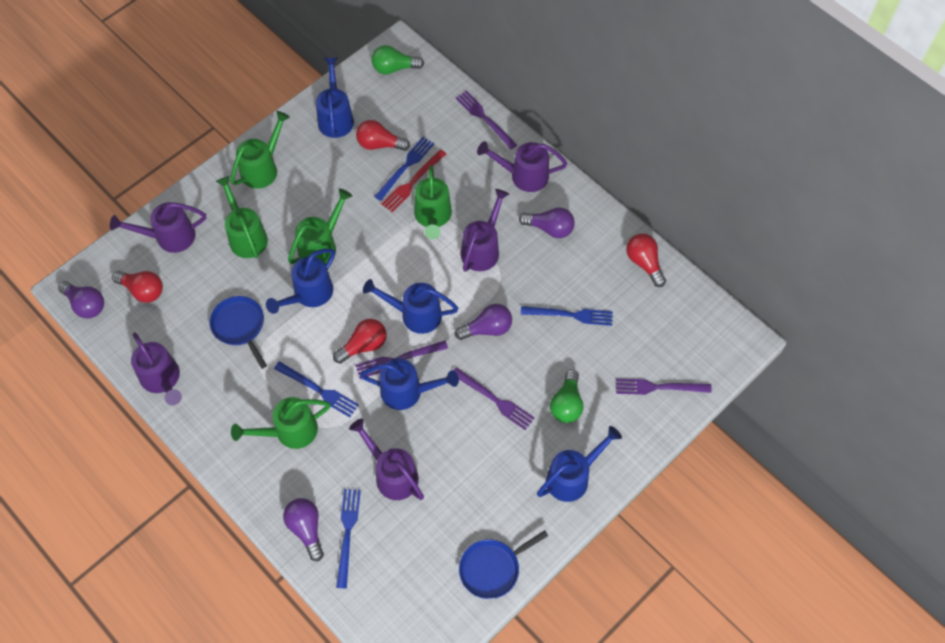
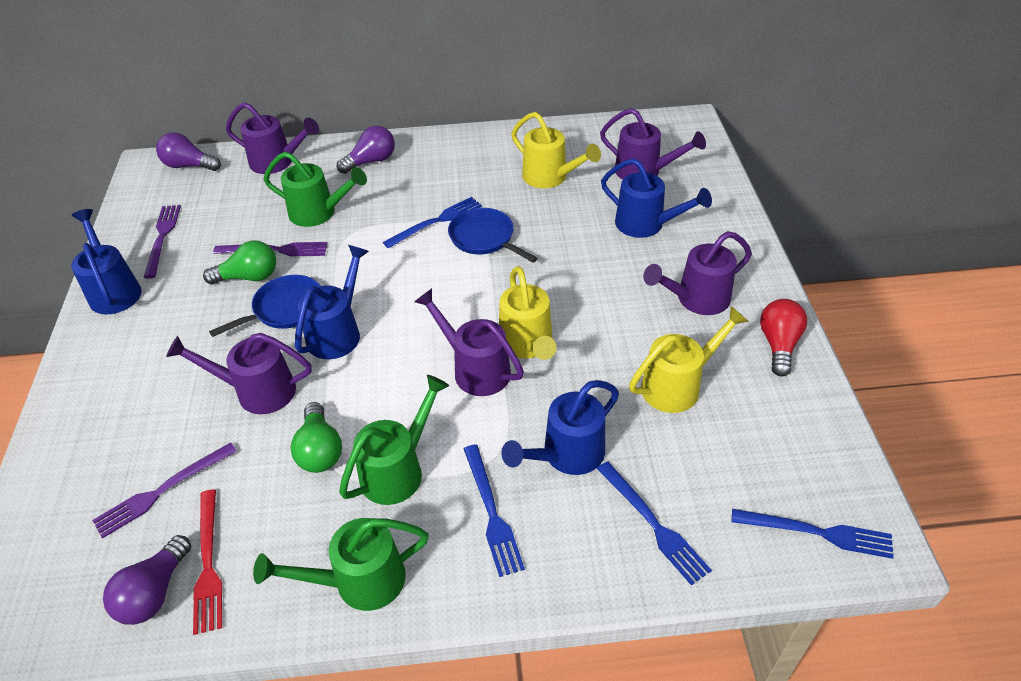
blue watering can: 5 -> 4
green watering can: 5 -> 3
purple fork: 4 -> 3
purple light bulb: 4 -> 3
red light bulb: 4 -> 1
yellow watering can: 0 -> 3

